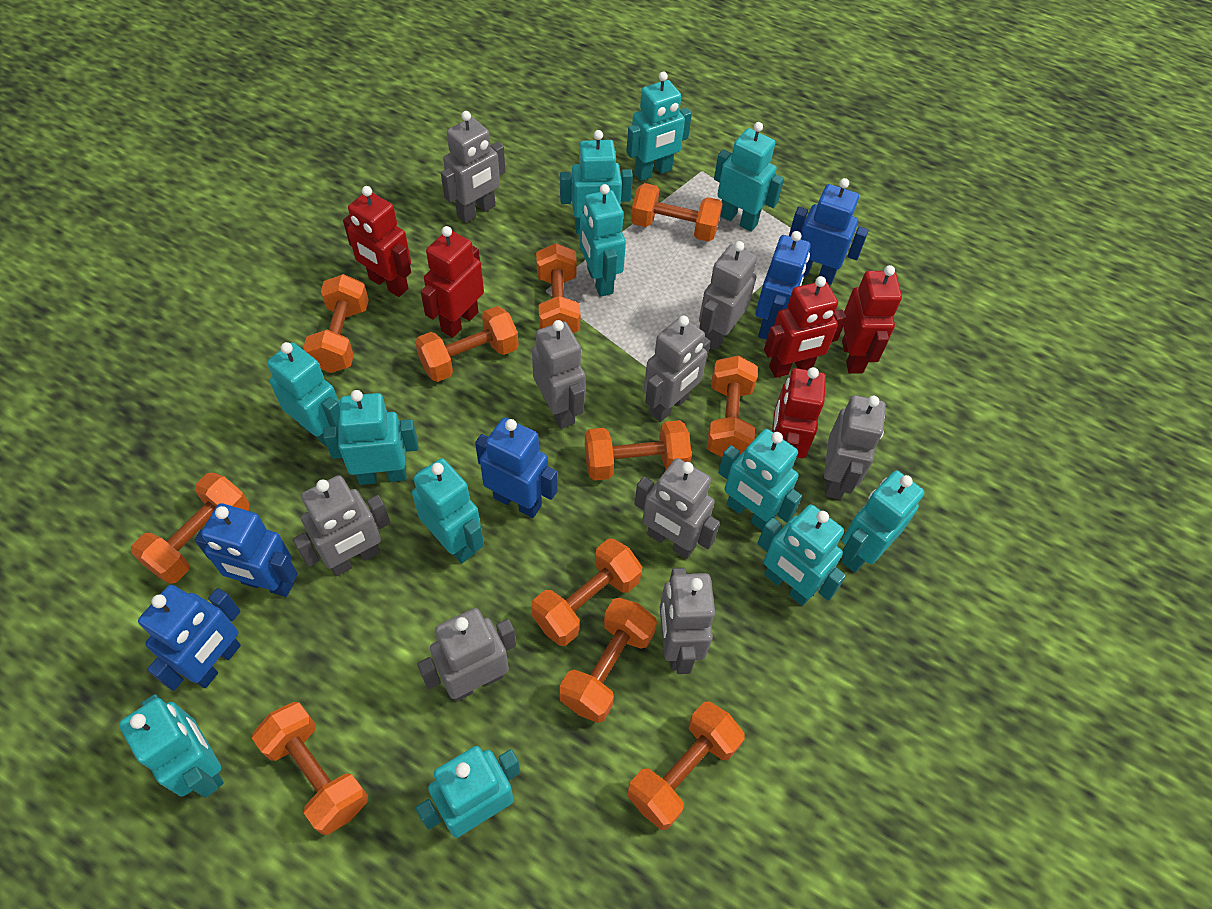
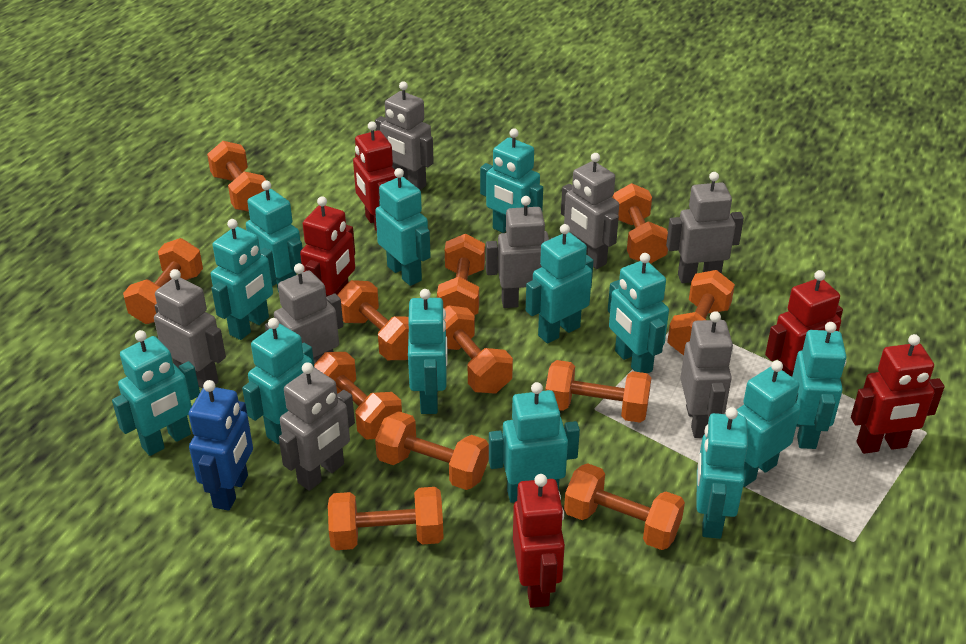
blue robot: 5 -> 1
grey robot: 9 -> 8
orange dumbbell: 11 -> 12
turquoise robot: 12 -> 13

